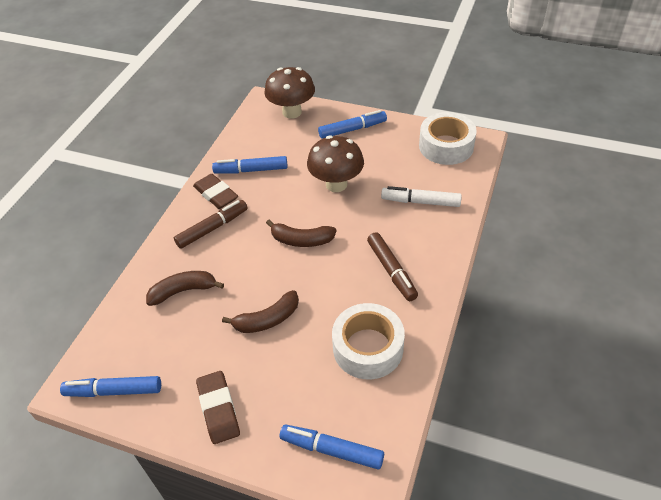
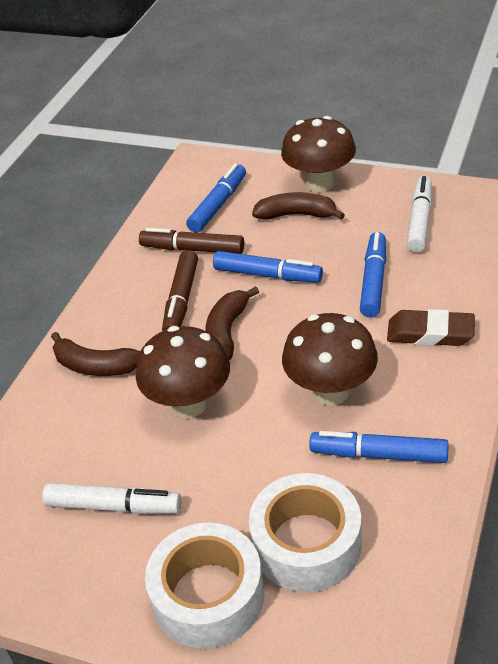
brown eraser: 2 -> 1
brown mushroom: 2 -> 3
white marker: 1 -> 2

